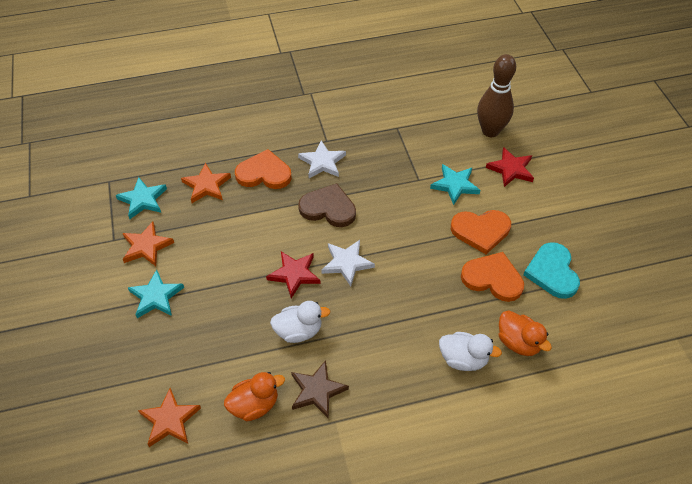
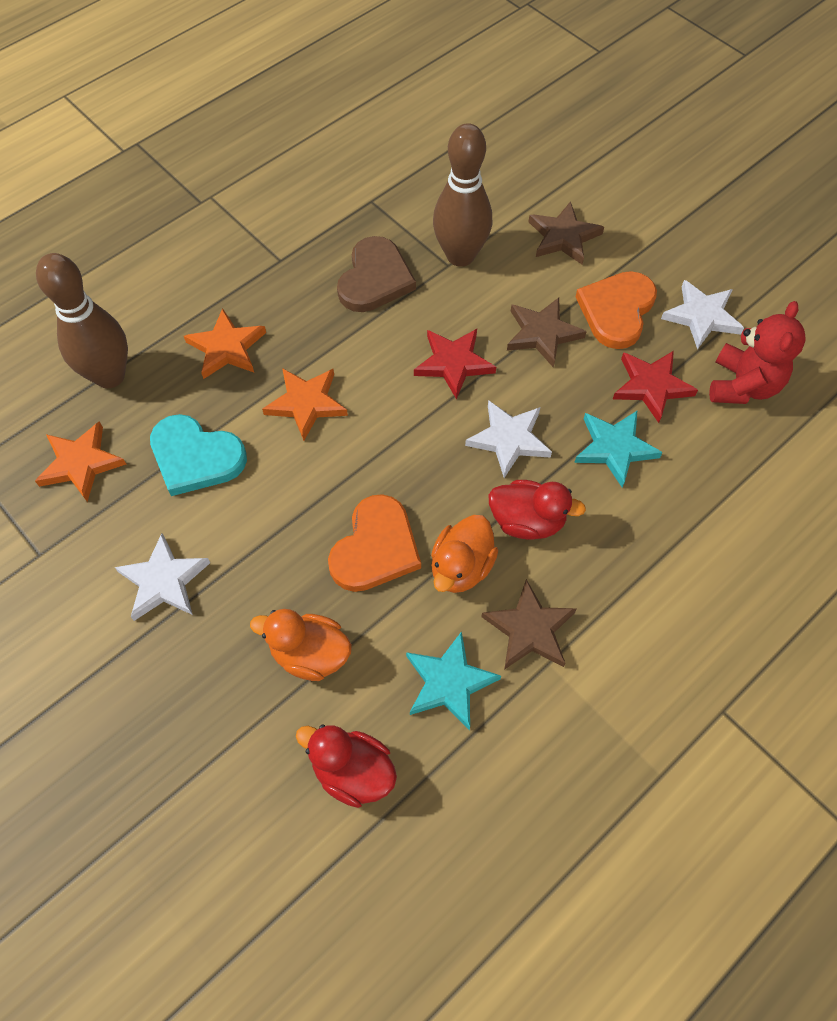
brown bowling pin: 1 -> 2
brown star: 1 -> 3
orange heart: 3 -> 2
red duck: 0 -> 2
red teddy bear: 0 -> 1
turquoise star: 3 -> 2
white duck: 2 -> 0
white star: 2 -> 3

